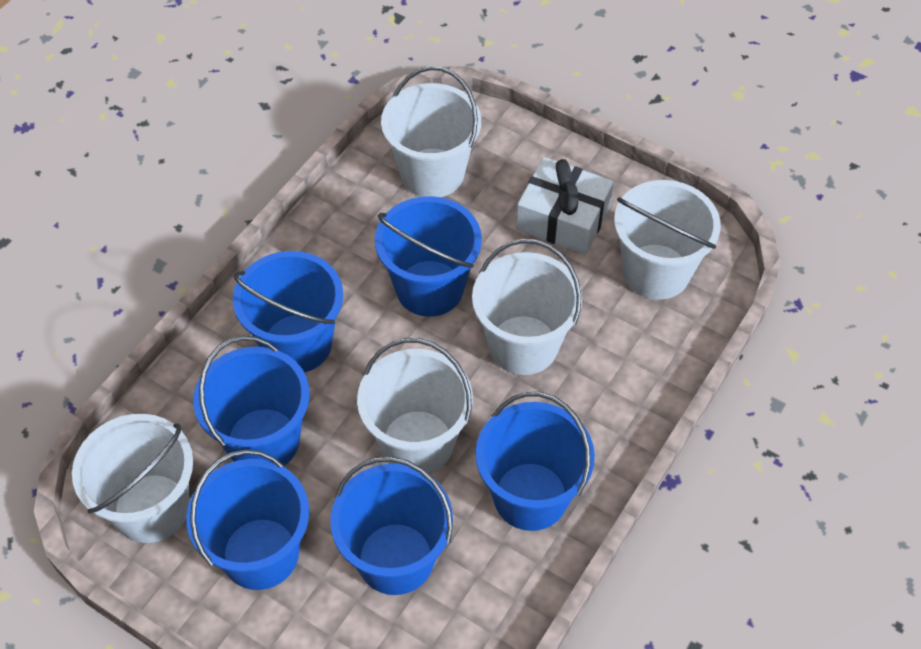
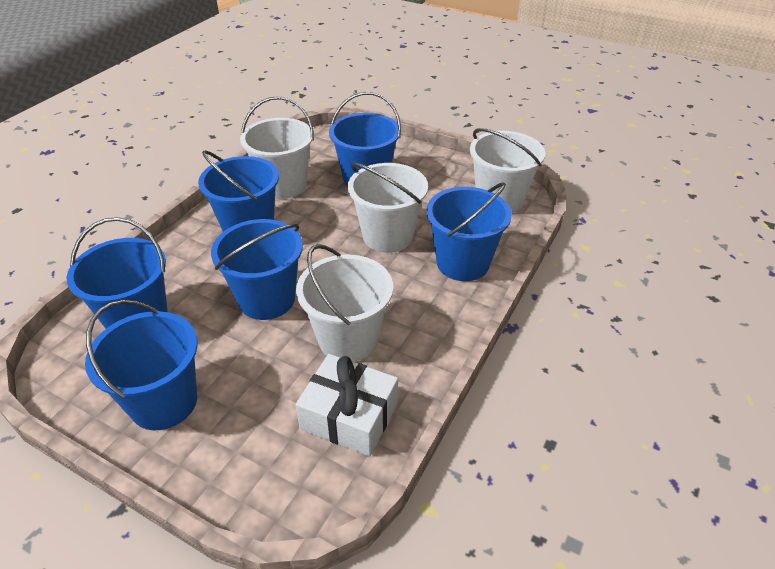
white bucket: 5 -> 4

